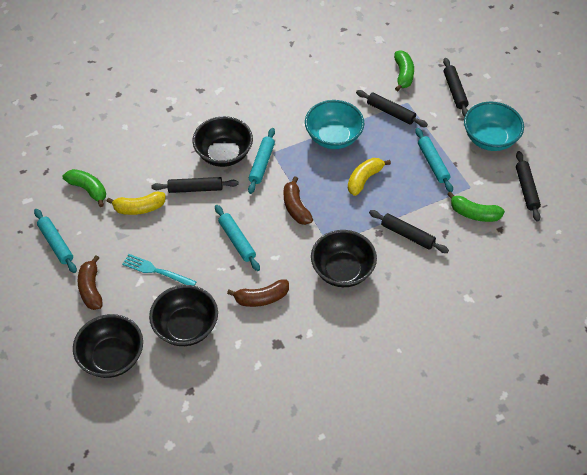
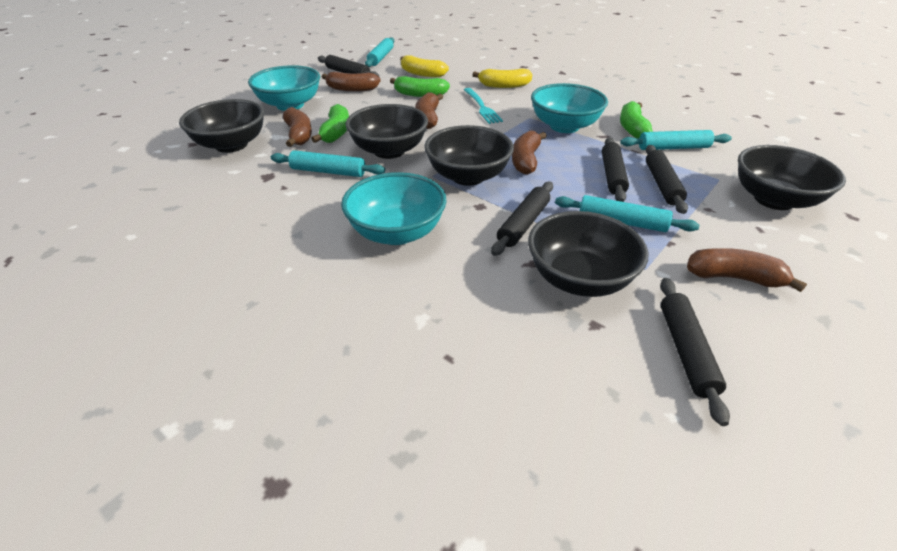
black bowl: 4 -> 5
brown banana: 3 -> 5
turquoise bowl: 2 -> 3

